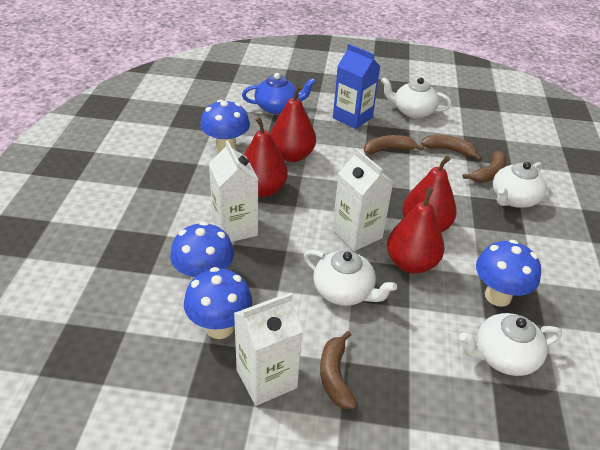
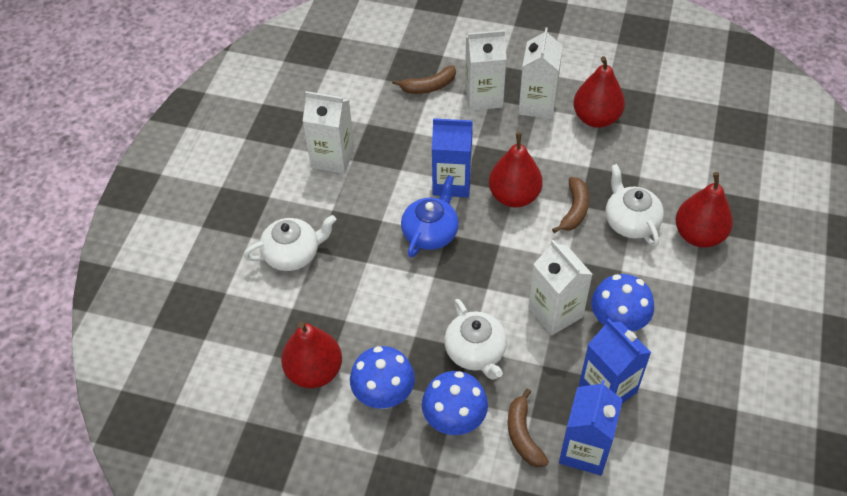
blue carton: 1 -> 3
blue mushroom: 4 -> 3
brown banana: 4 -> 3
white carton: 3 -> 4
white teapot: 4 -> 3

